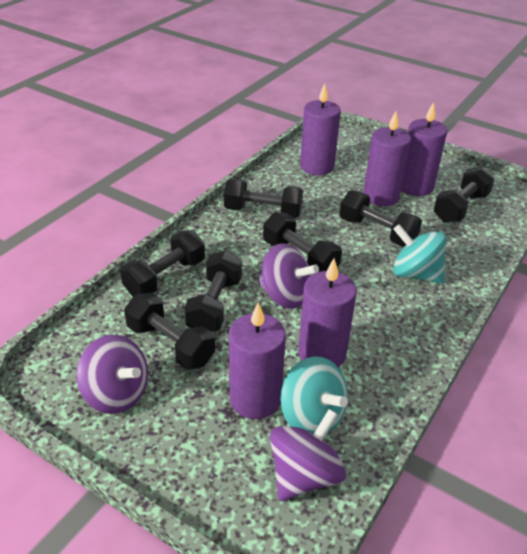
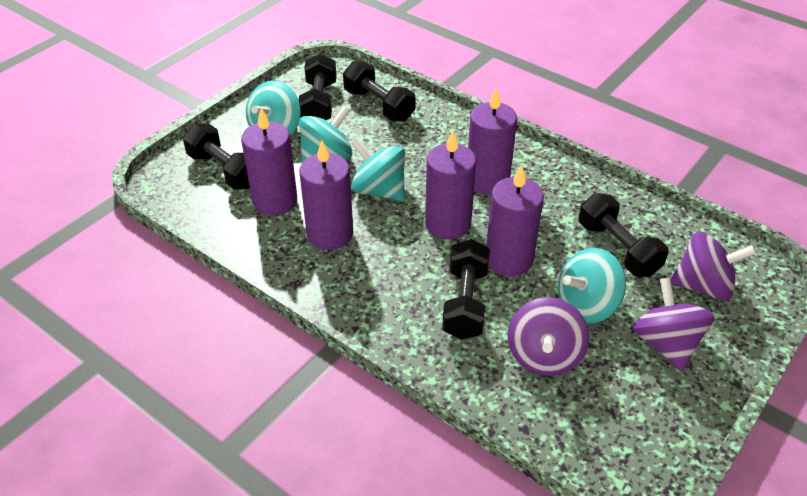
black dumbbell: 7 -> 5
turquoise spinning top: 2 -> 4

